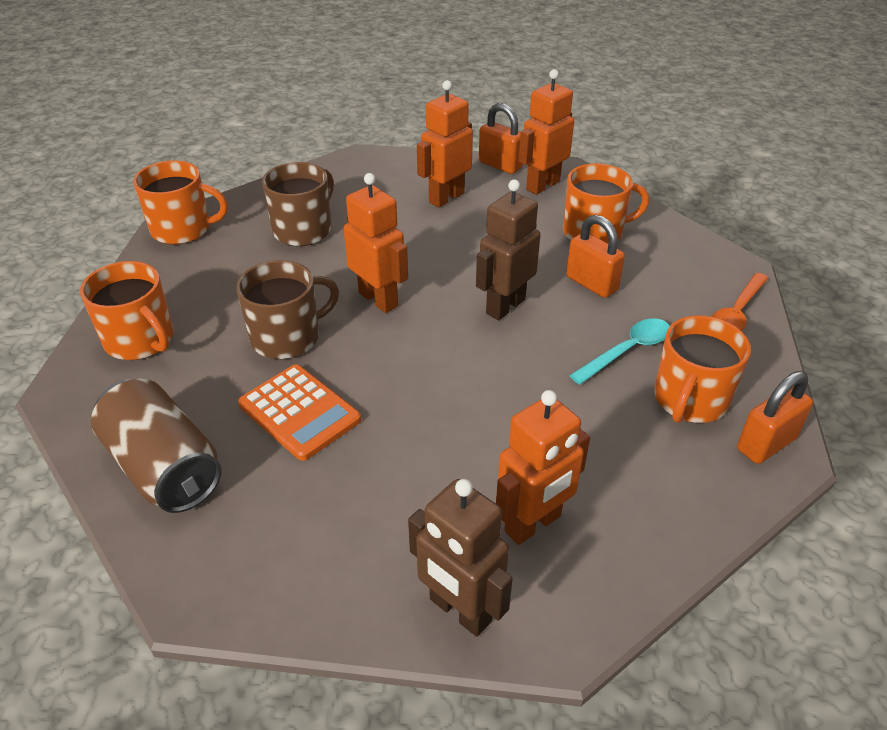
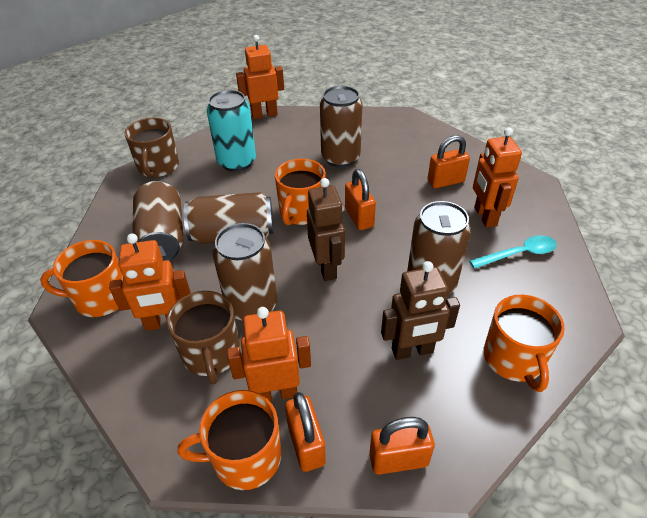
brown can: 1 -> 5
orange calculator: 1 -> 0
orange padlock: 3 -> 4
orange spoon: 1 -> 0
turquoise can: 0 -> 1

